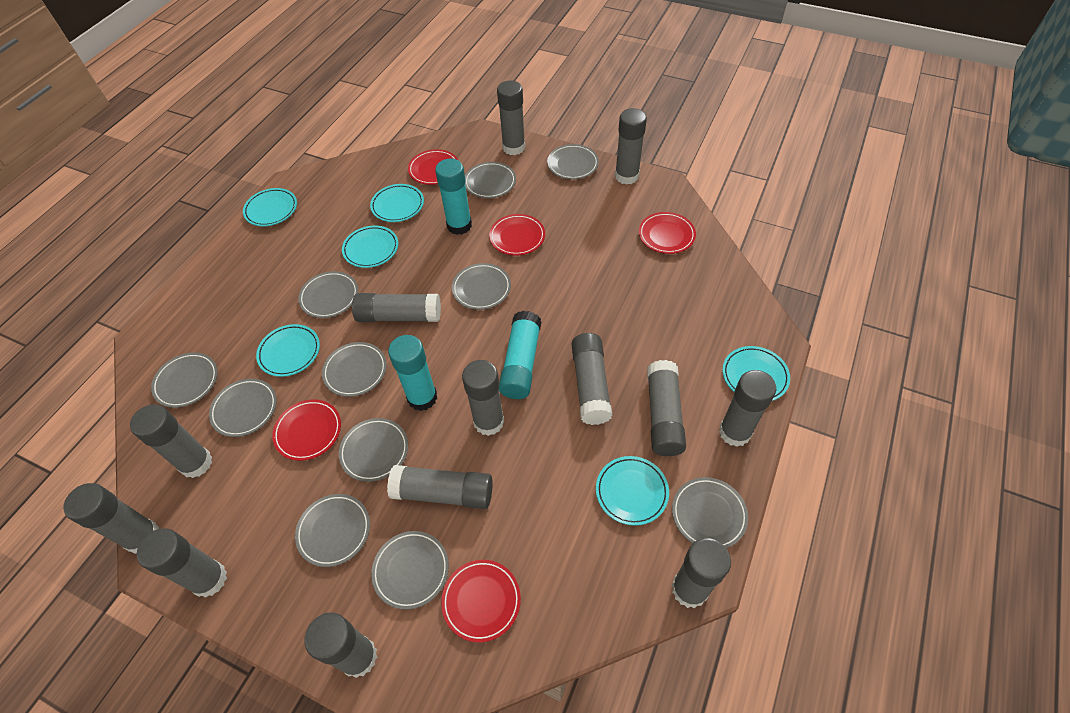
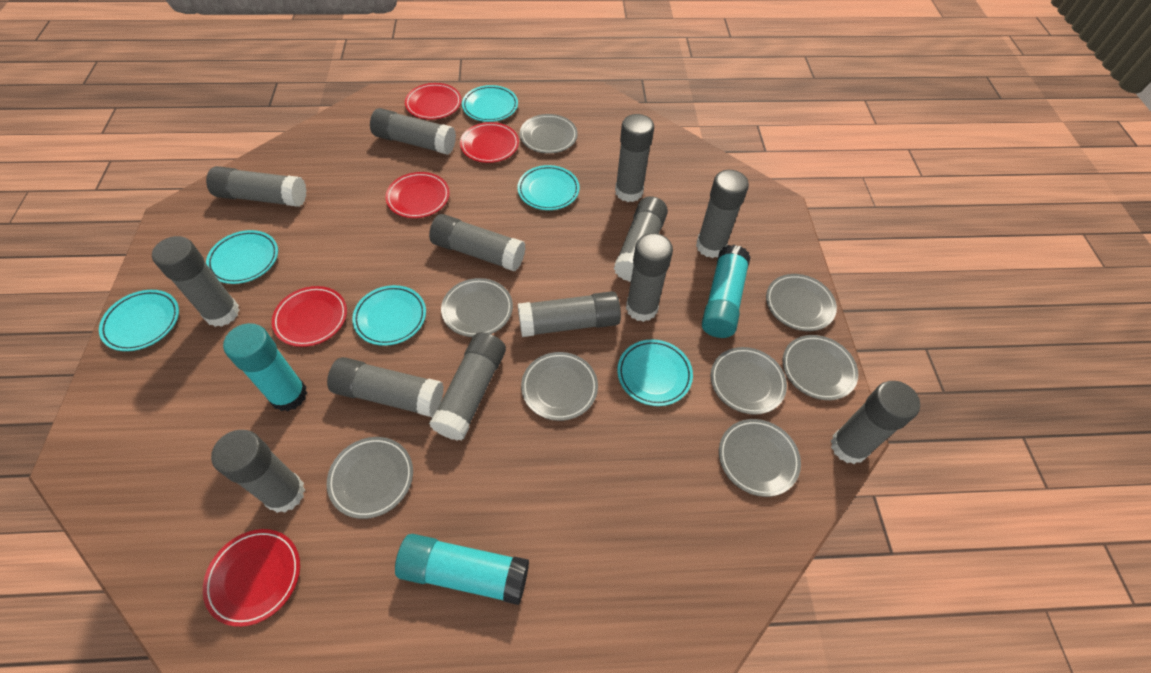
grey plate: 11 -> 8

